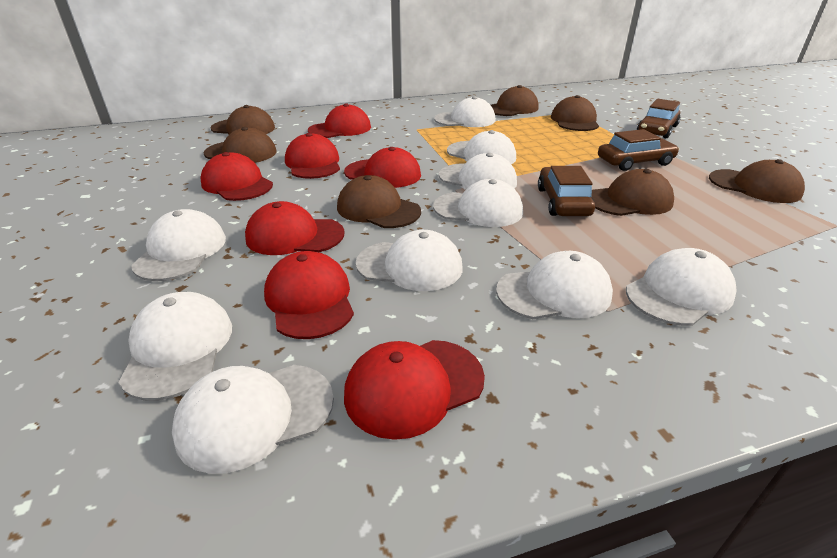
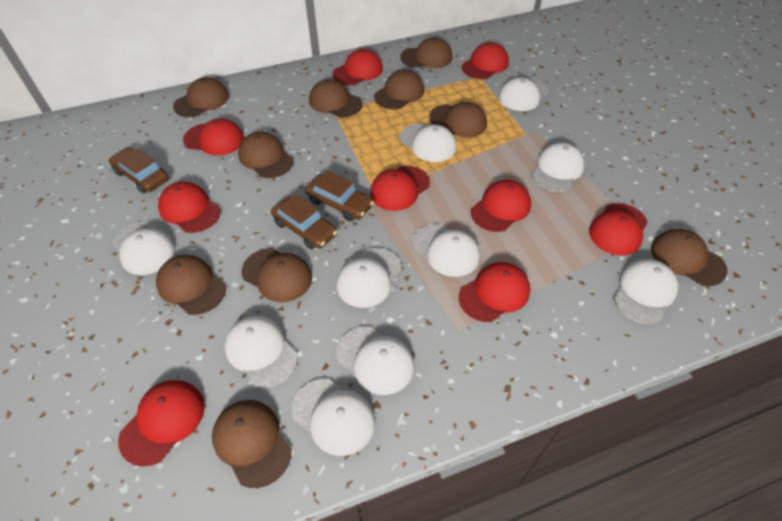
brown cap: 7 -> 10
red cap: 7 -> 9

